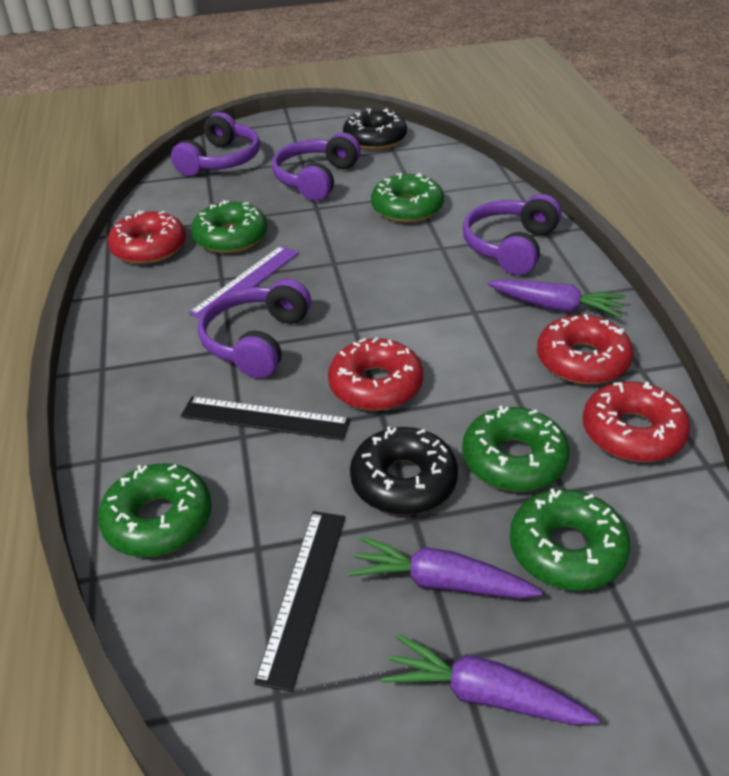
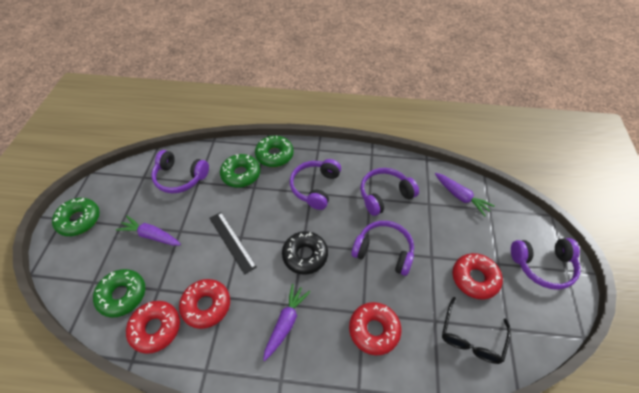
black donut: 2 -> 1
black glasses: 0 -> 1
black ruler: 2 -> 1
green donut: 5 -> 4
purple headphones: 4 -> 5
purple ruler: 1 -> 0

